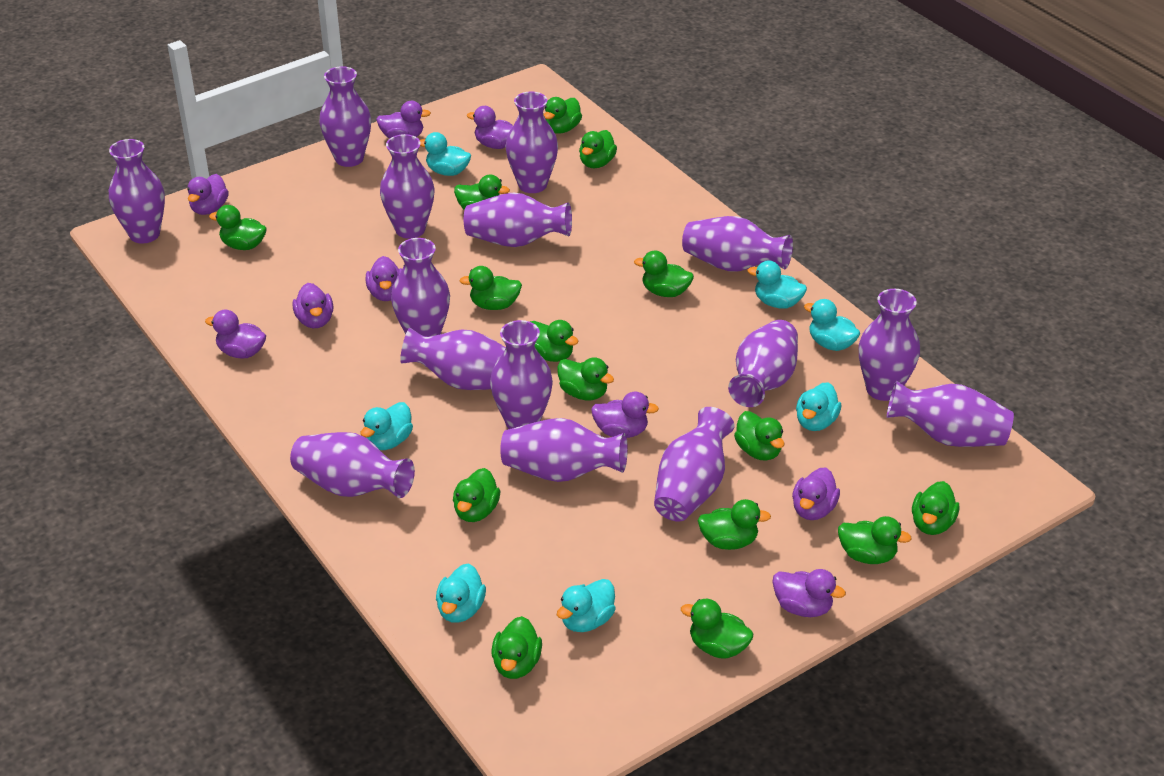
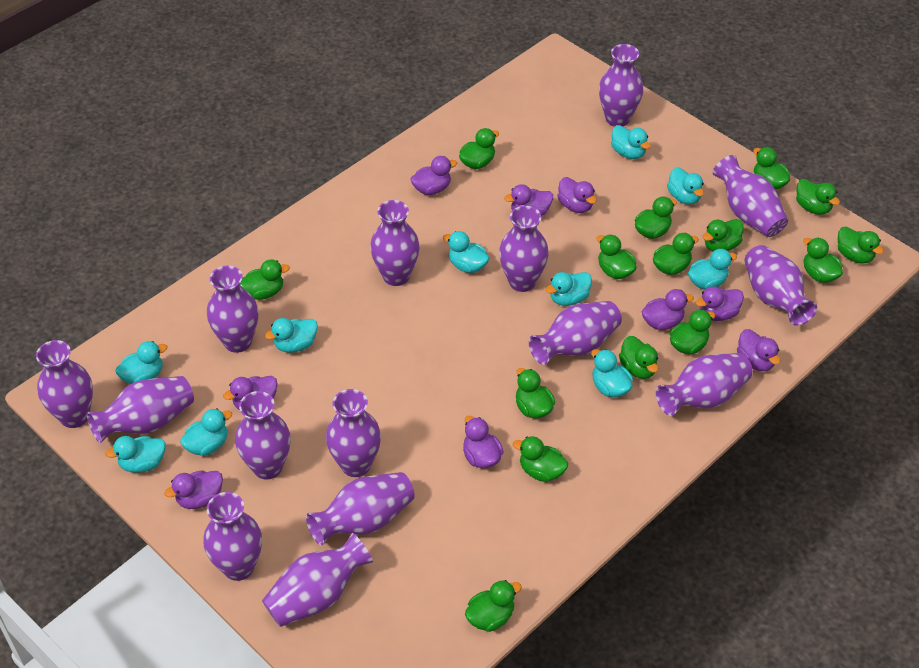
turquoise duck: 7 -> 10

